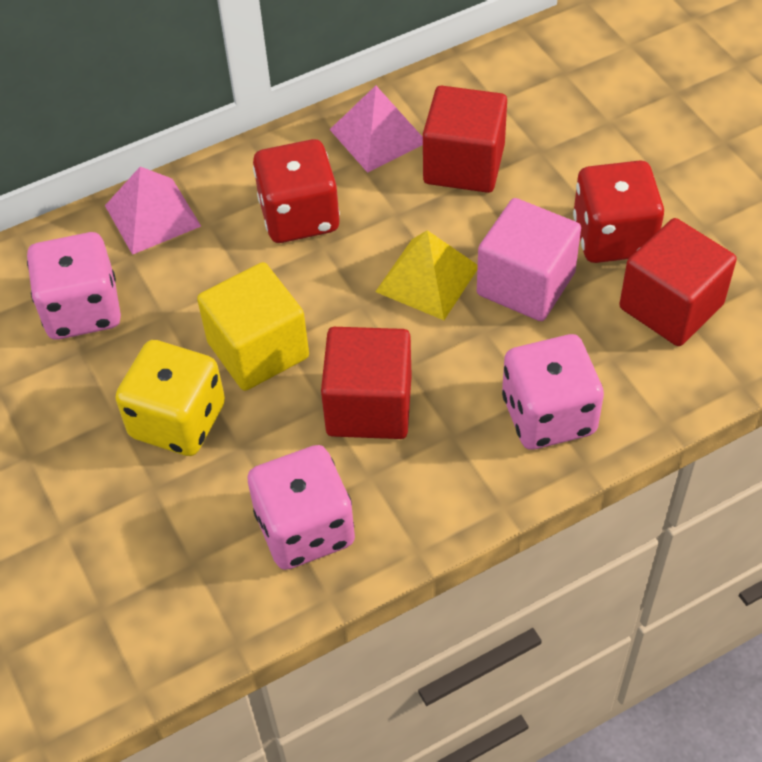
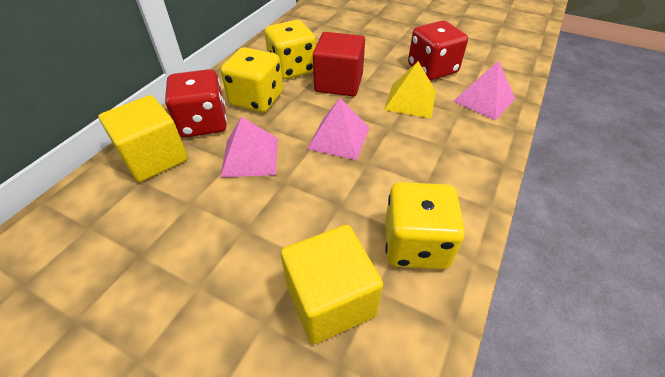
pink cube: 1 -> 0
pink dice: 3 -> 0
pink pyramid: 2 -> 3
red cube: 3 -> 1
yellow cube: 1 -> 2
yellow dice: 1 -> 3

